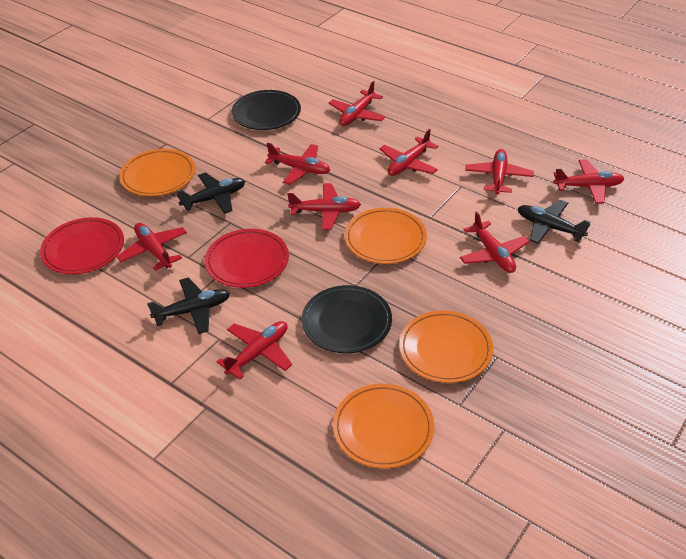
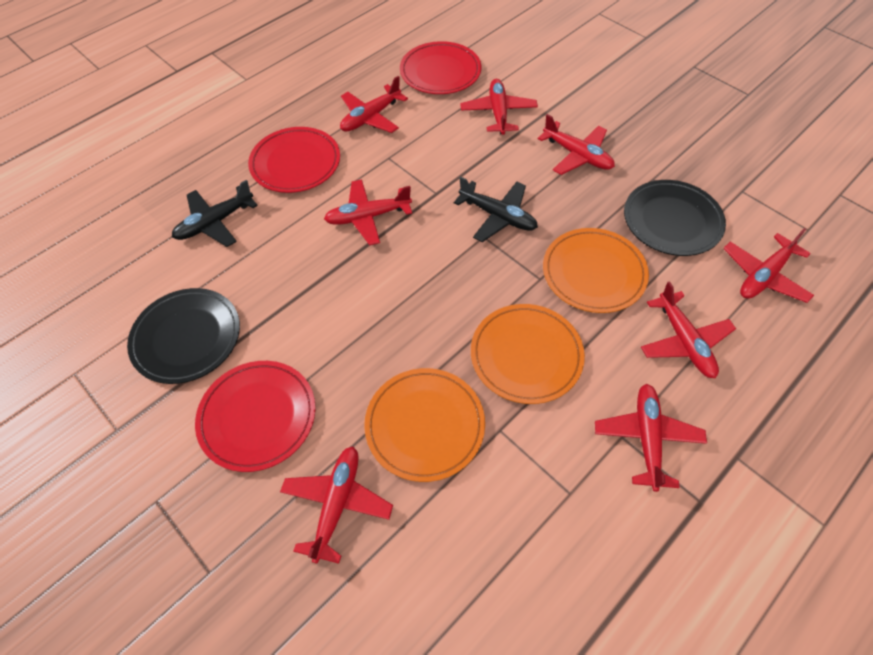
black plane: 3 -> 2
orange plate: 4 -> 3
red plane: 9 -> 8
red plate: 2 -> 3

